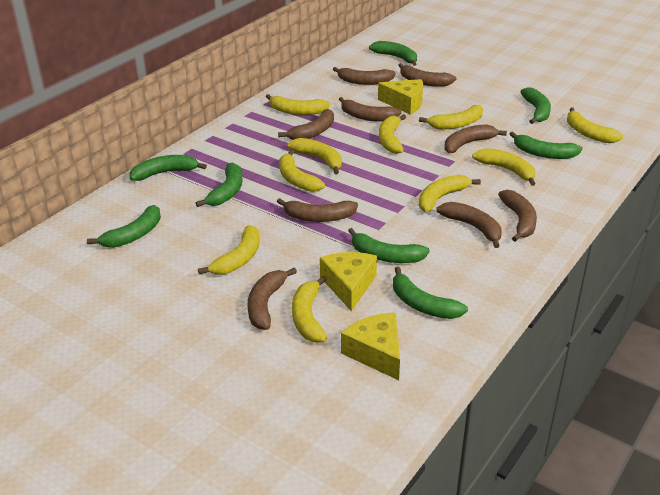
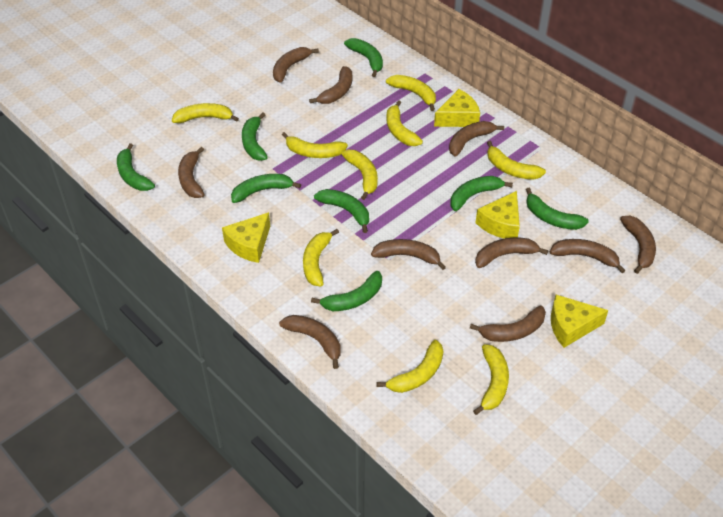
brown banana: 9 -> 10
yellow banana: 10 -> 9
yellow cheese: 3 -> 4

